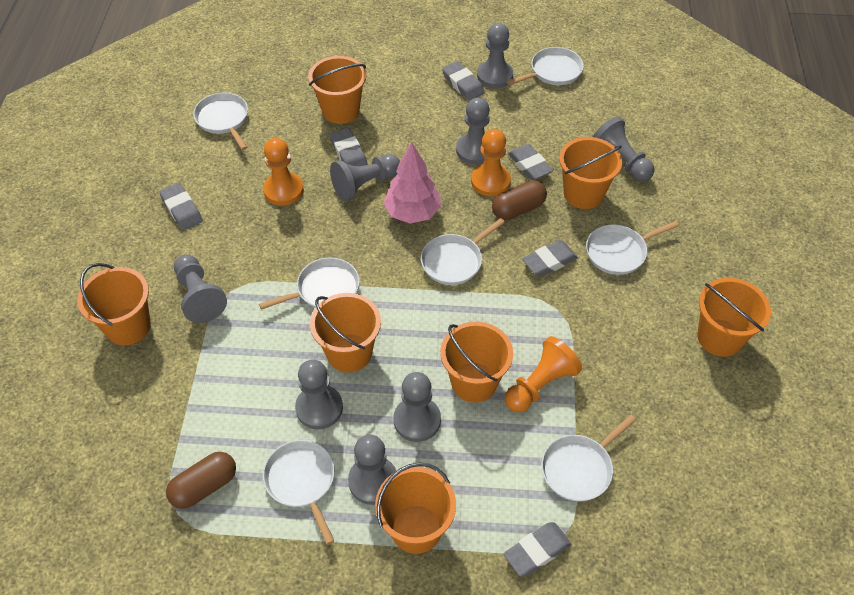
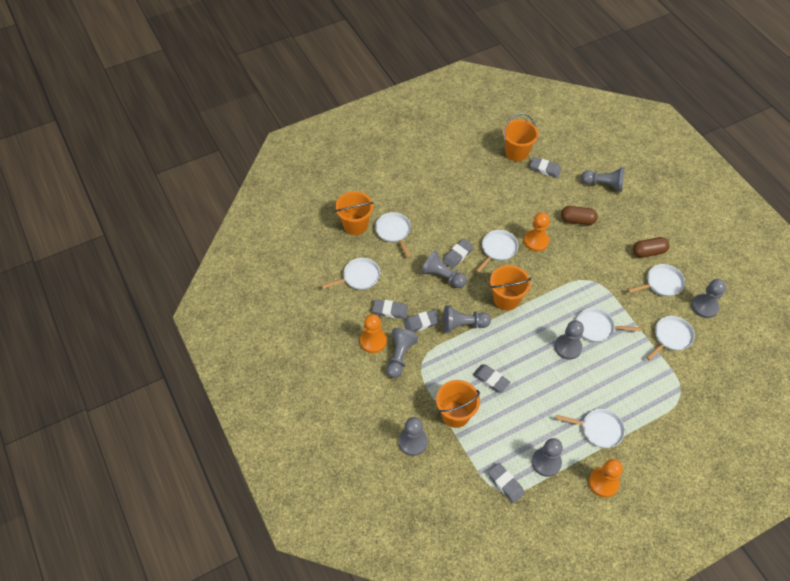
orange bucket: 7 -> 4
pink tree: 1 -> 0

